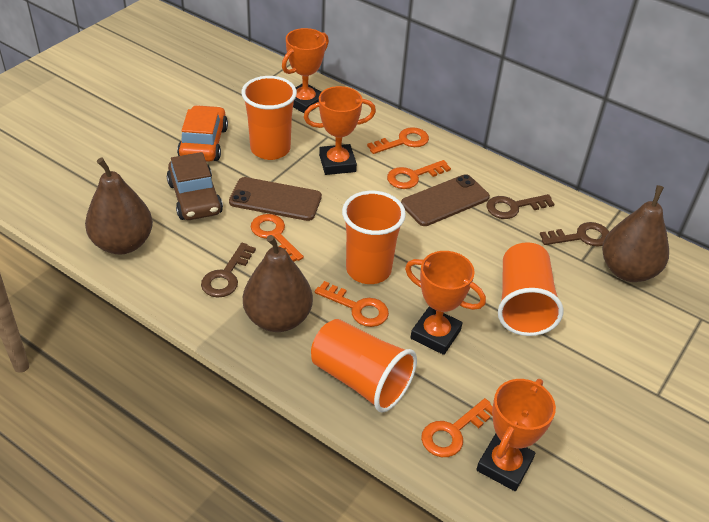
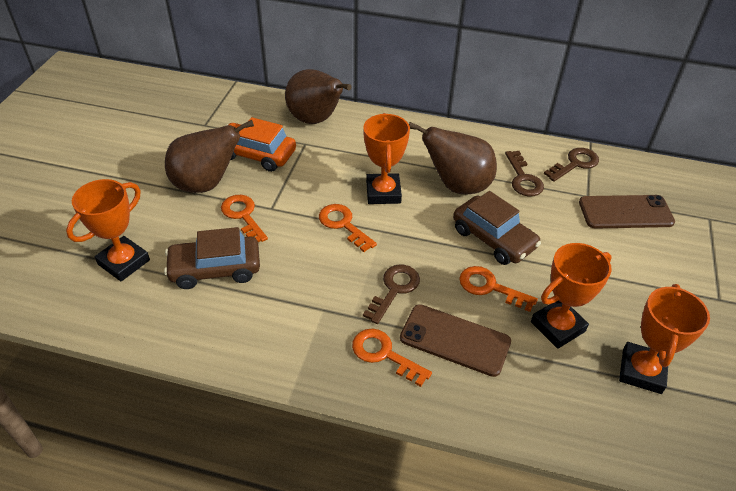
brown car: 1 -> 2
orange cup: 4 -> 0
orange key: 5 -> 4

